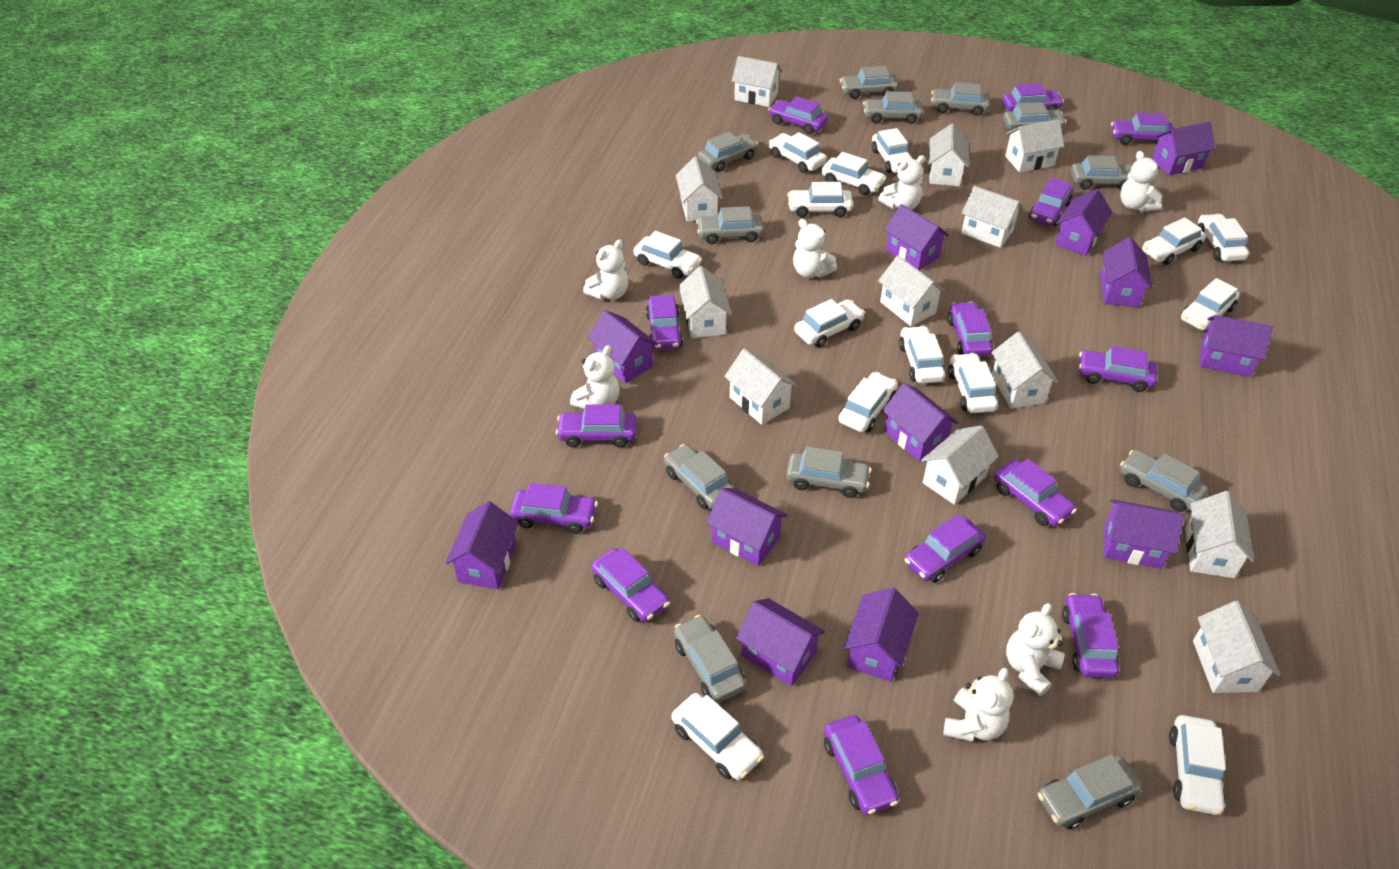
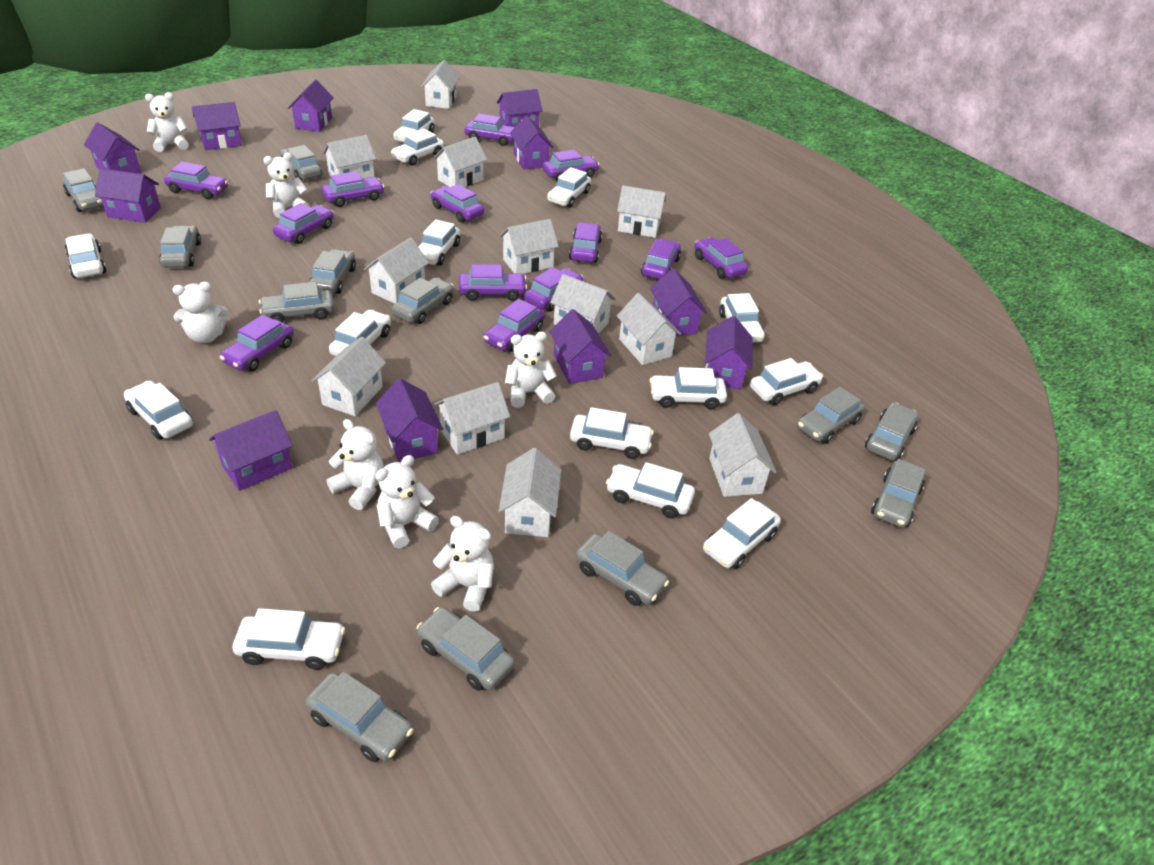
purple car: 14 -> 13
purple house: 12 -> 11

